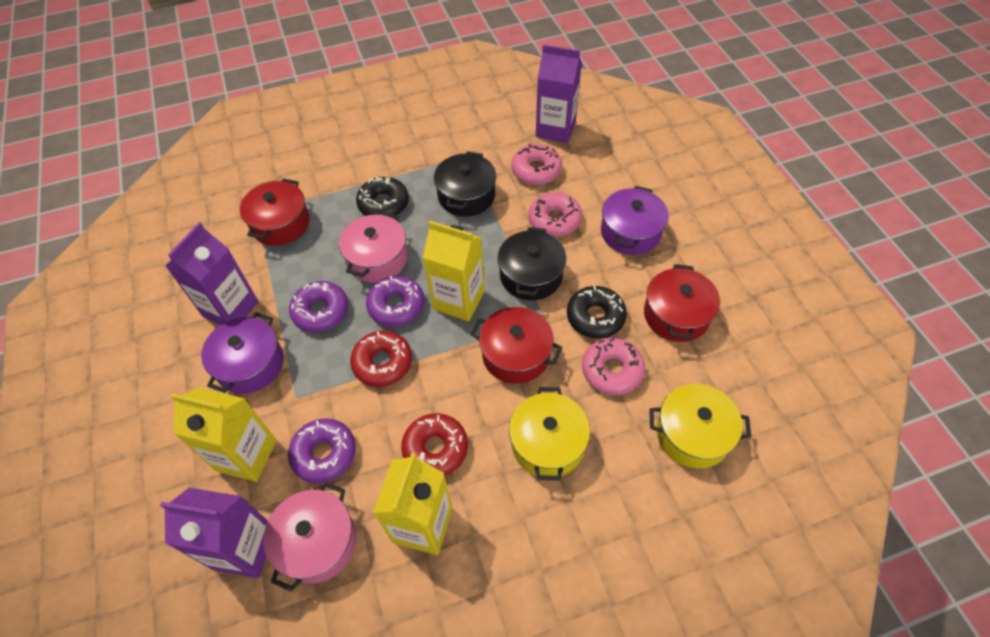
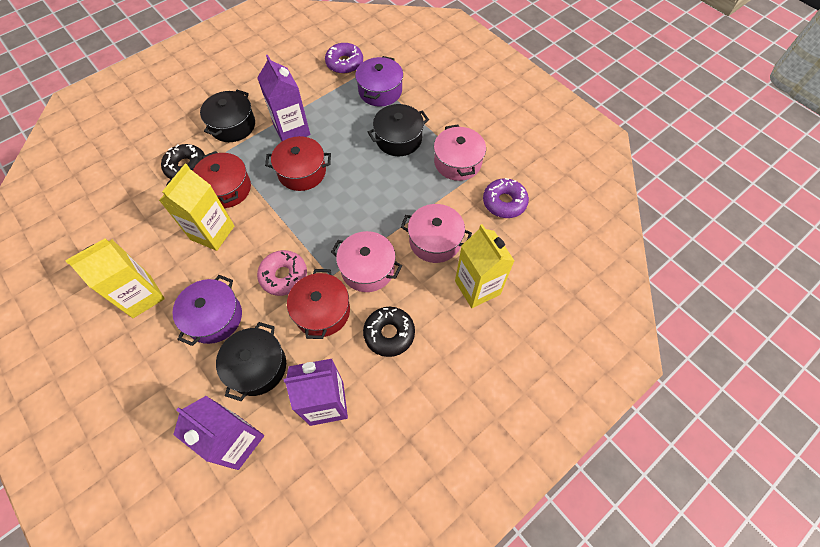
black pot: 2 -> 3
pink donut: 3 -> 1
pink pot: 2 -> 3
purple donut: 3 -> 2
red donut: 2 -> 0
yellow pot: 2 -> 0

